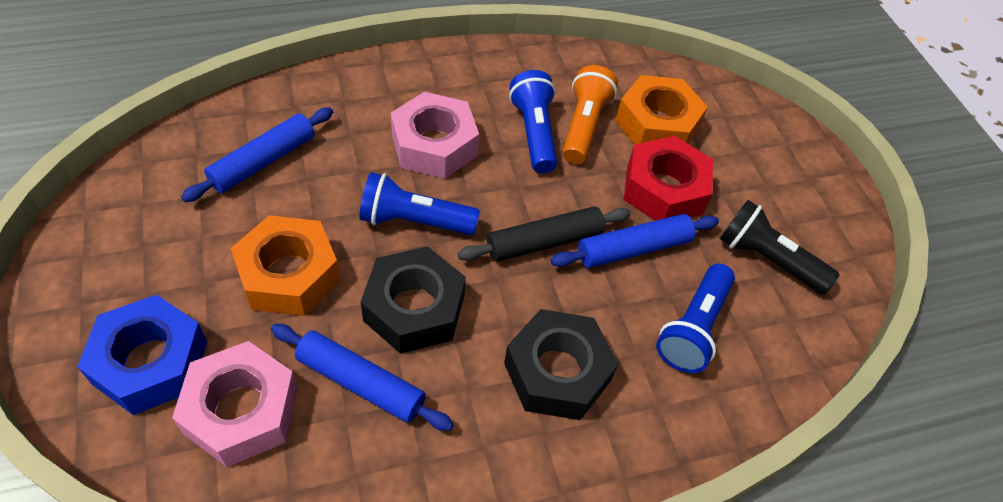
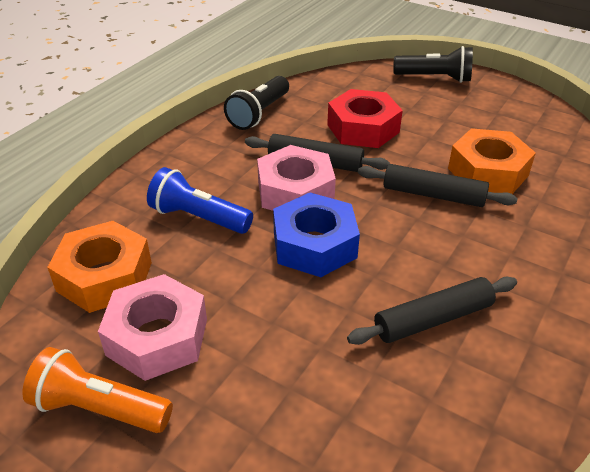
black flashlight: 1 -> 2
black nut: 2 -> 0
black rolling pin: 1 -> 3
blue flashlight: 3 -> 1
blue rolling pin: 3 -> 0

